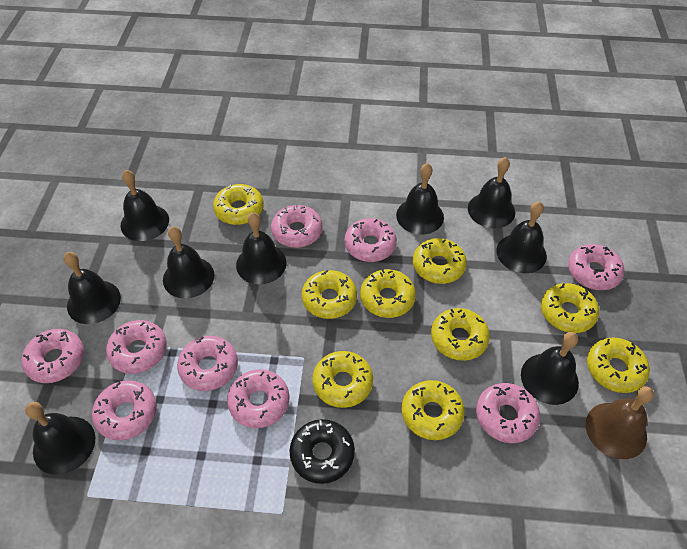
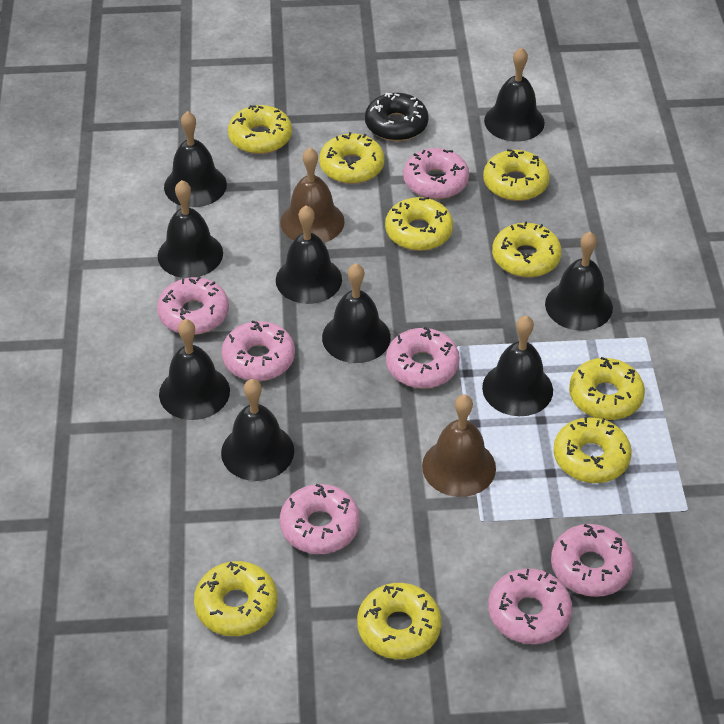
brown bell: 1 -> 2
pink donut: 9 -> 7

